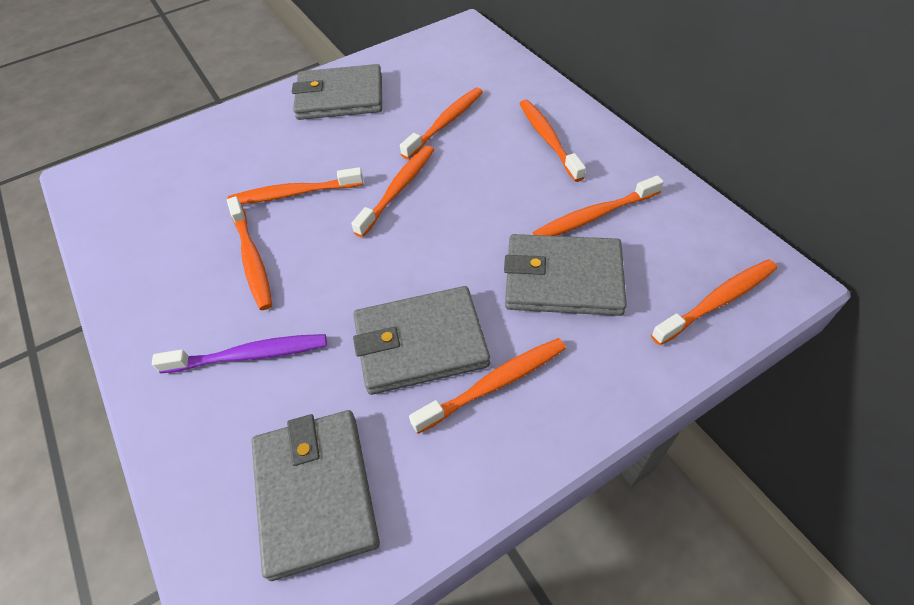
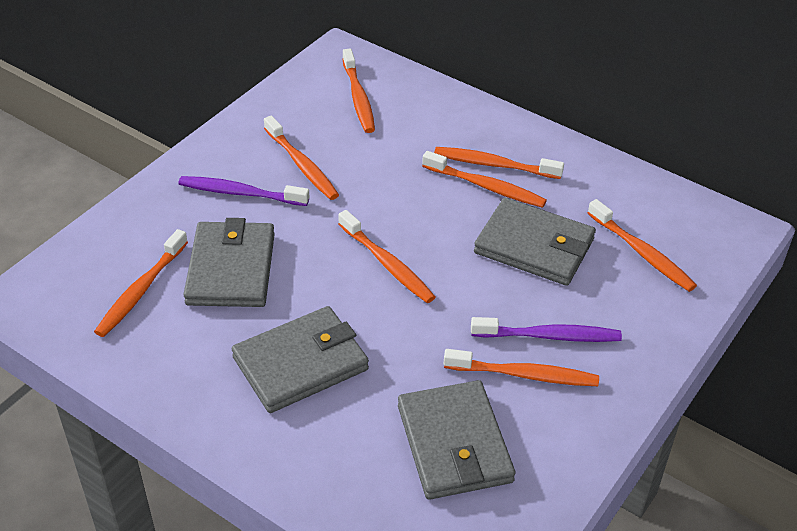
purple toothbrush: 1 -> 2

